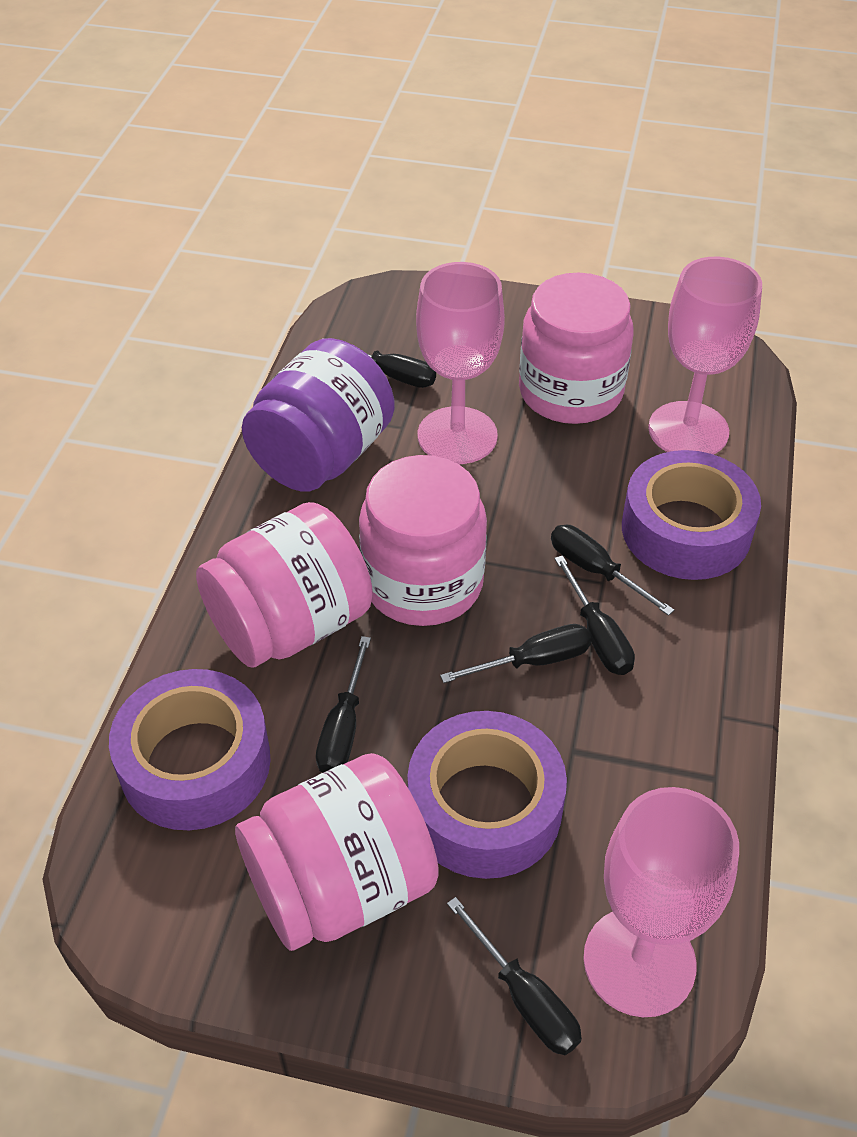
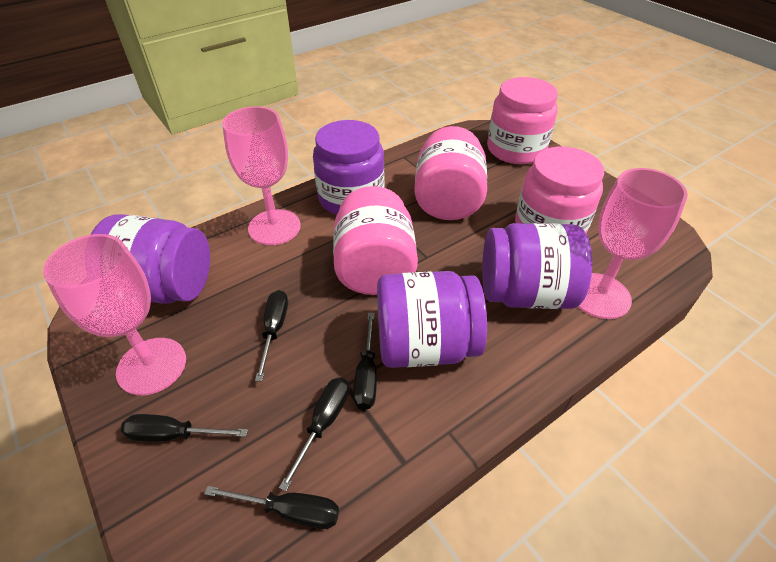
black screwdriver: 6 -> 5
purple jar: 1 -> 4
purple tape: 3 -> 0

